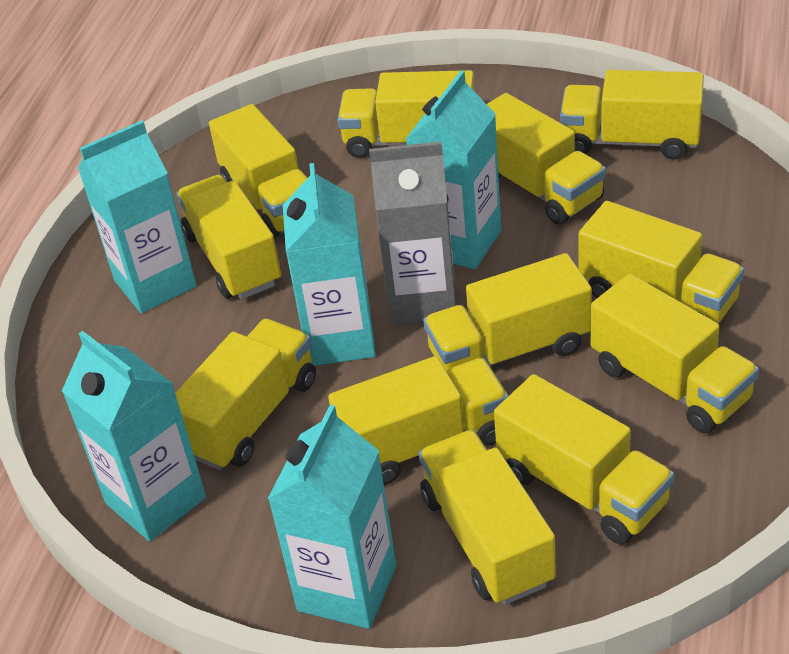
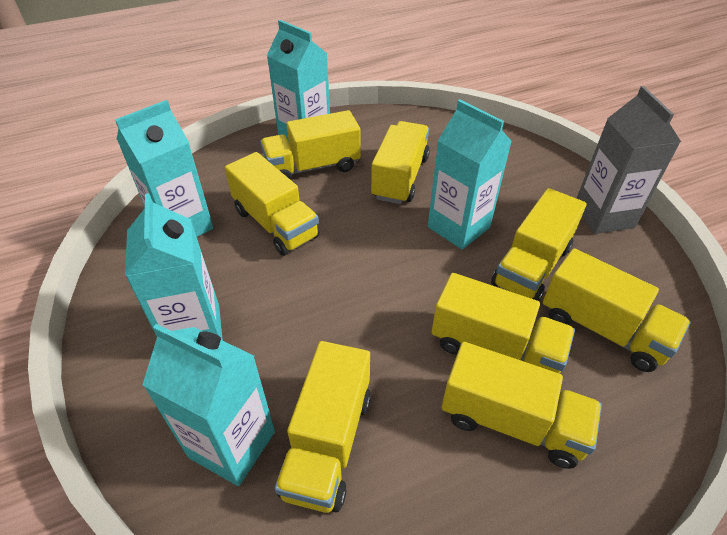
yellow truck: 12 -> 8

